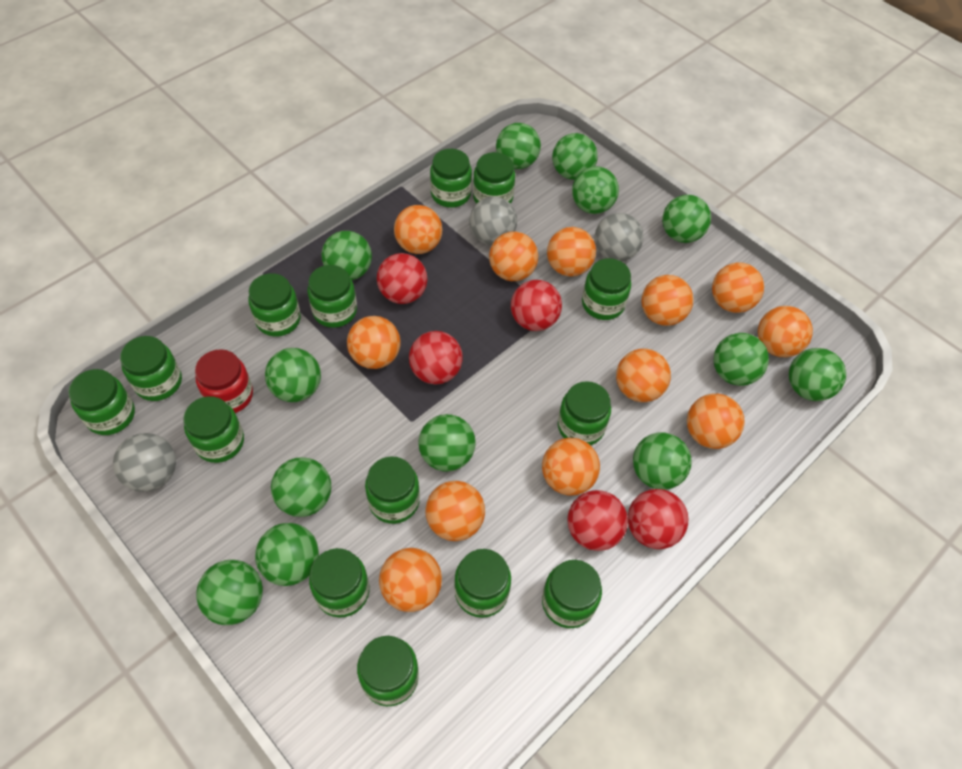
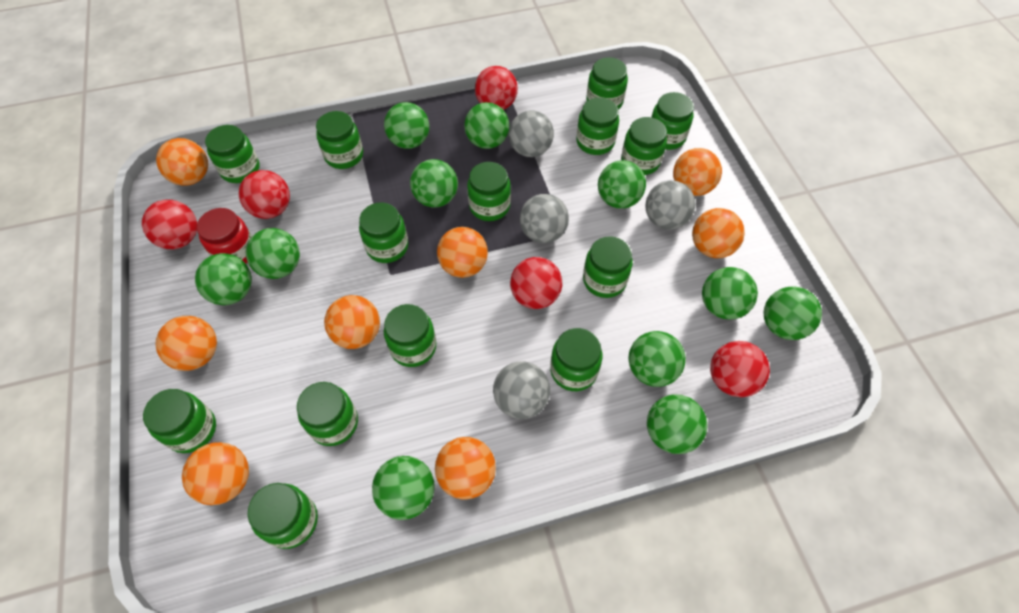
green ball: 13 -> 11
grey ball: 3 -> 4
orange ball: 12 -> 8

